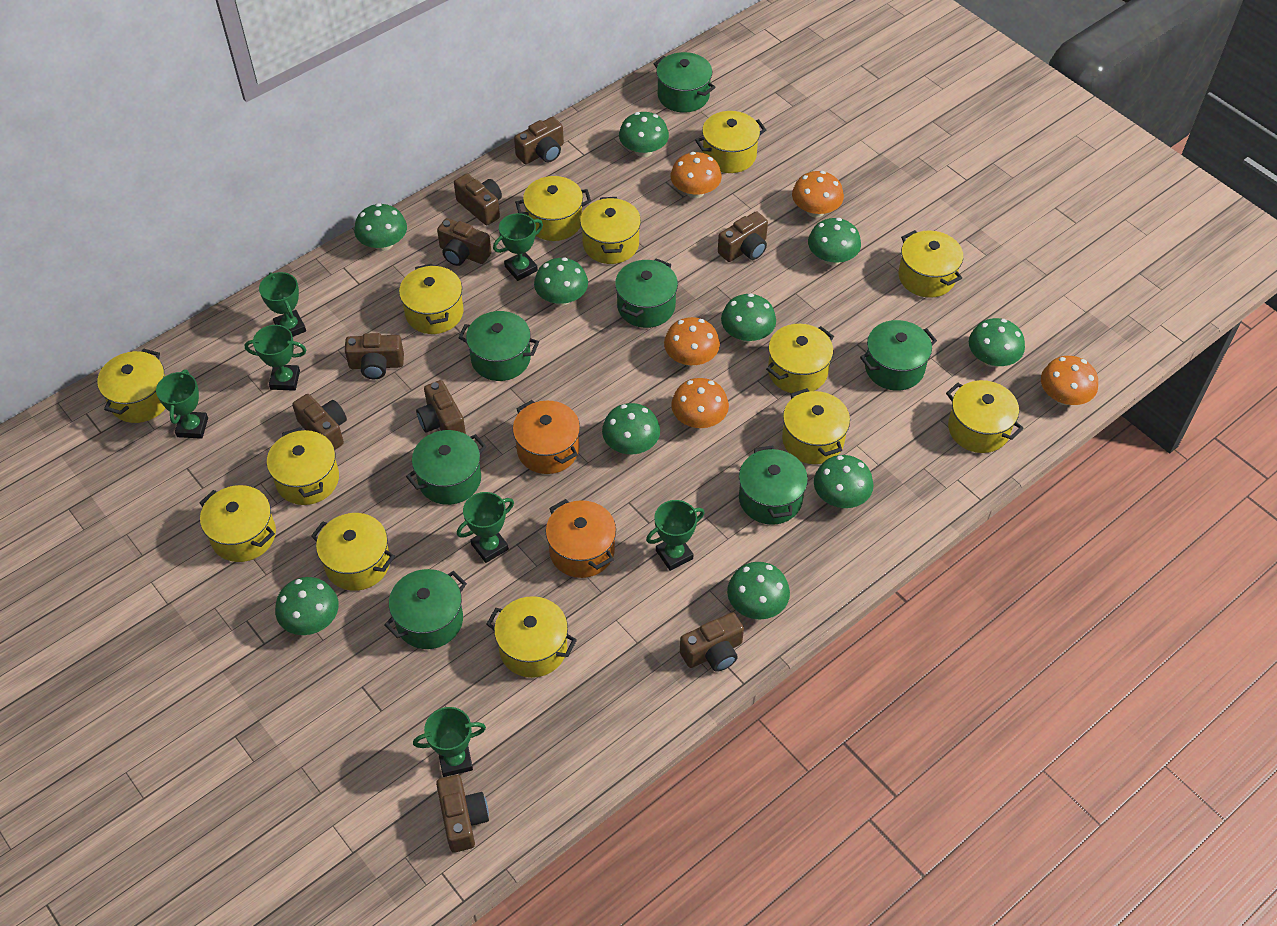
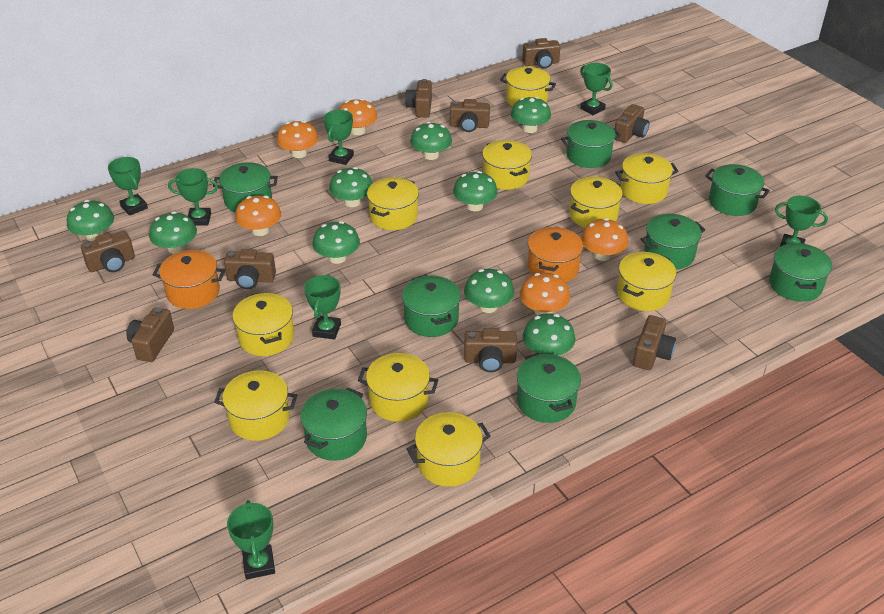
green mushroom: 10 -> 9
green pot: 7 -> 8
yellow pot: 13 -> 10

